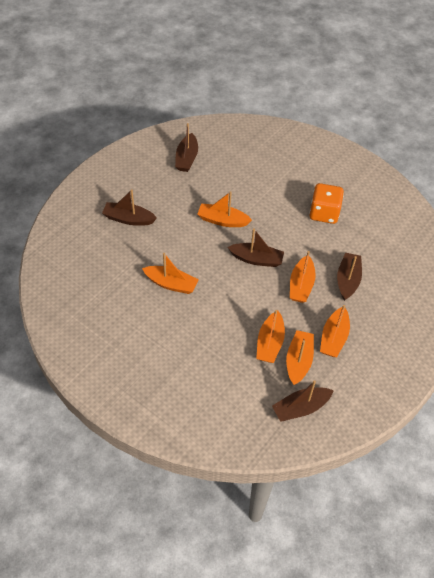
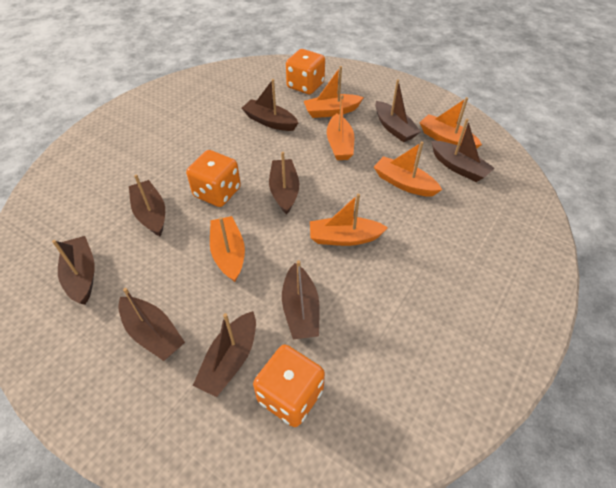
brown boat: 5 -> 9
orange dice: 1 -> 3

